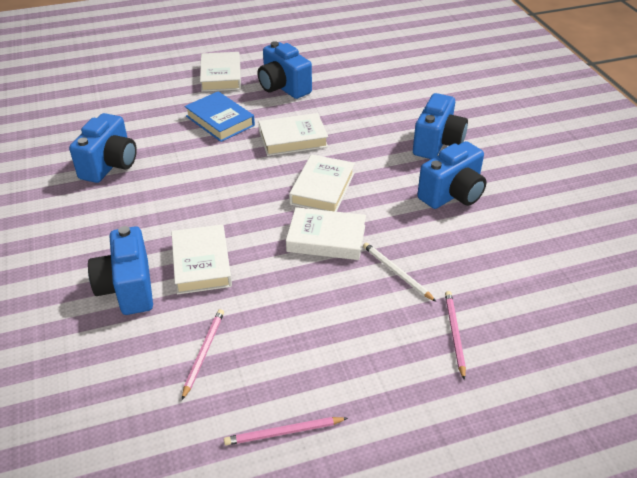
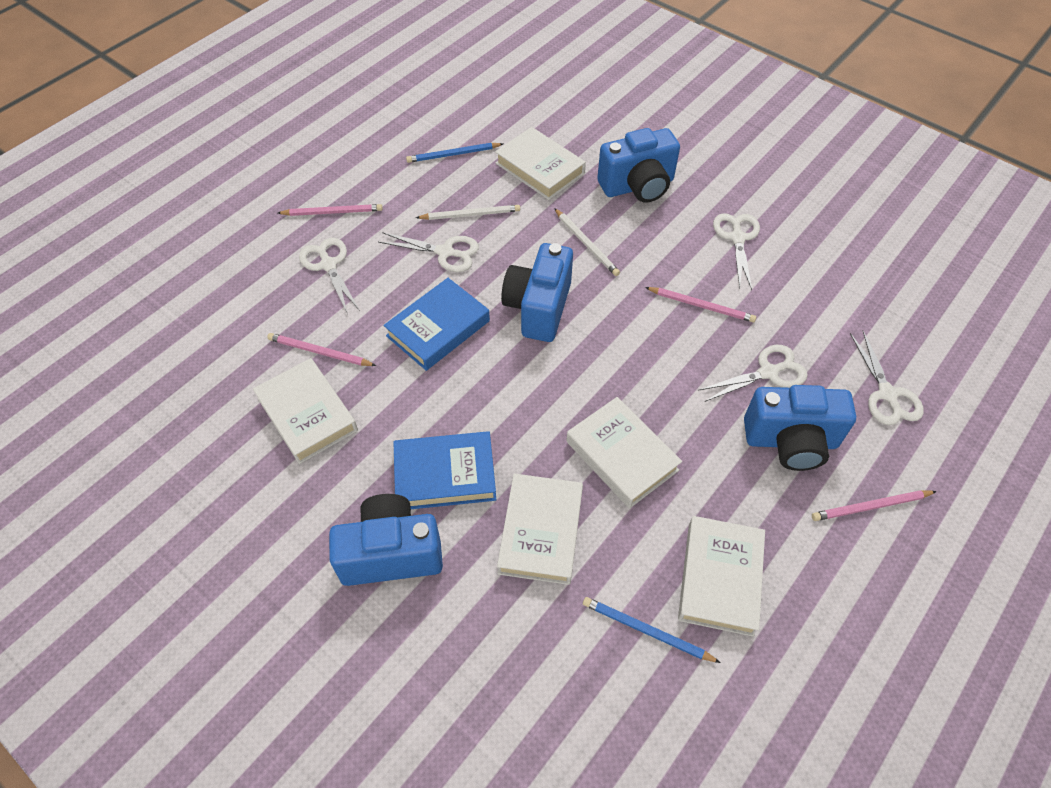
blue book: 1 -> 2
blue camera: 5 -> 4
blue pencil: 0 -> 2
pink pencil: 3 -> 4
white pencil: 1 -> 2
white scissors: 0 -> 5

